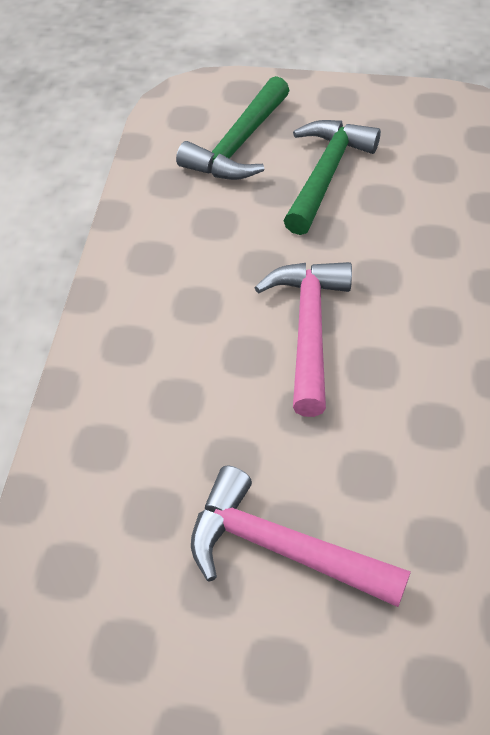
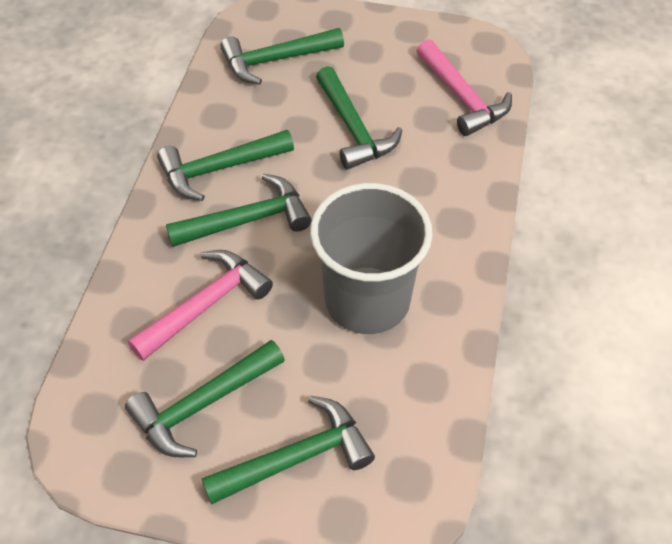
green hammer: 2 -> 6
grey cup: 0 -> 1

